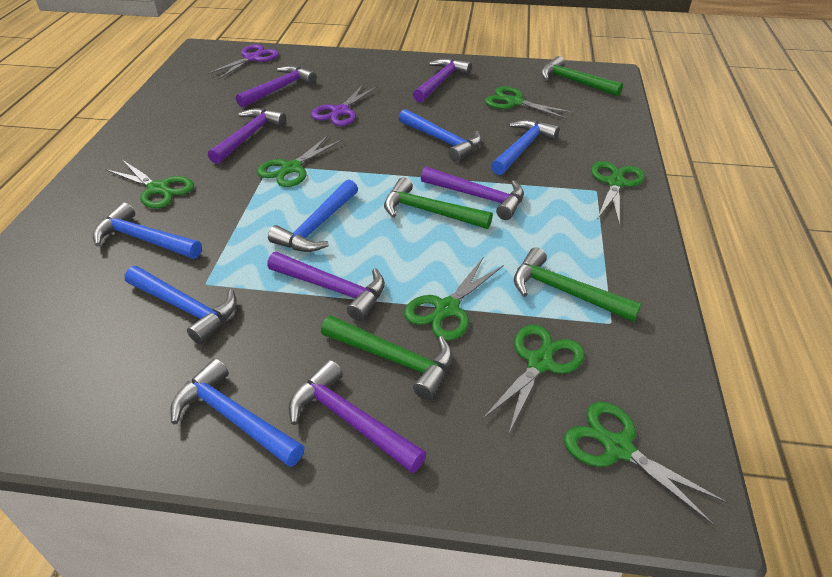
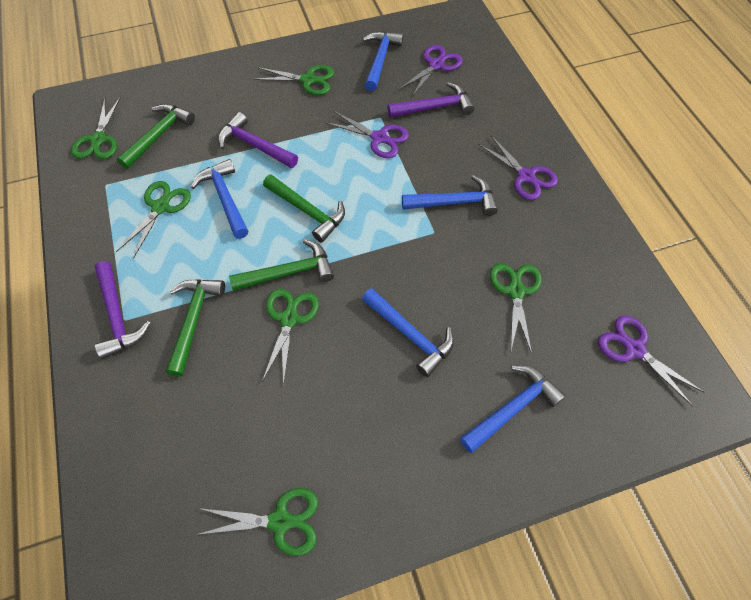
blue hammer: 6 -> 5
green scissors: 7 -> 6
purple hammer: 6 -> 3
purple scissors: 2 -> 4

